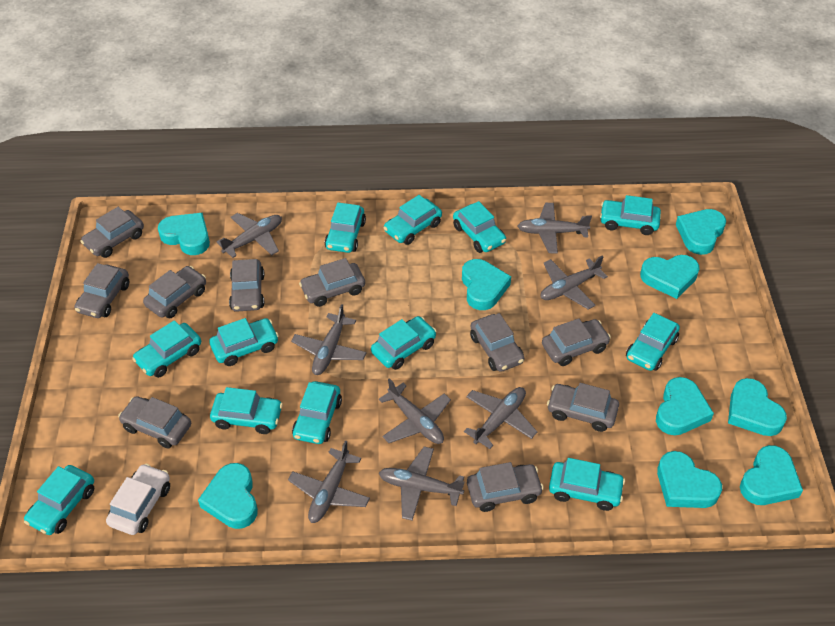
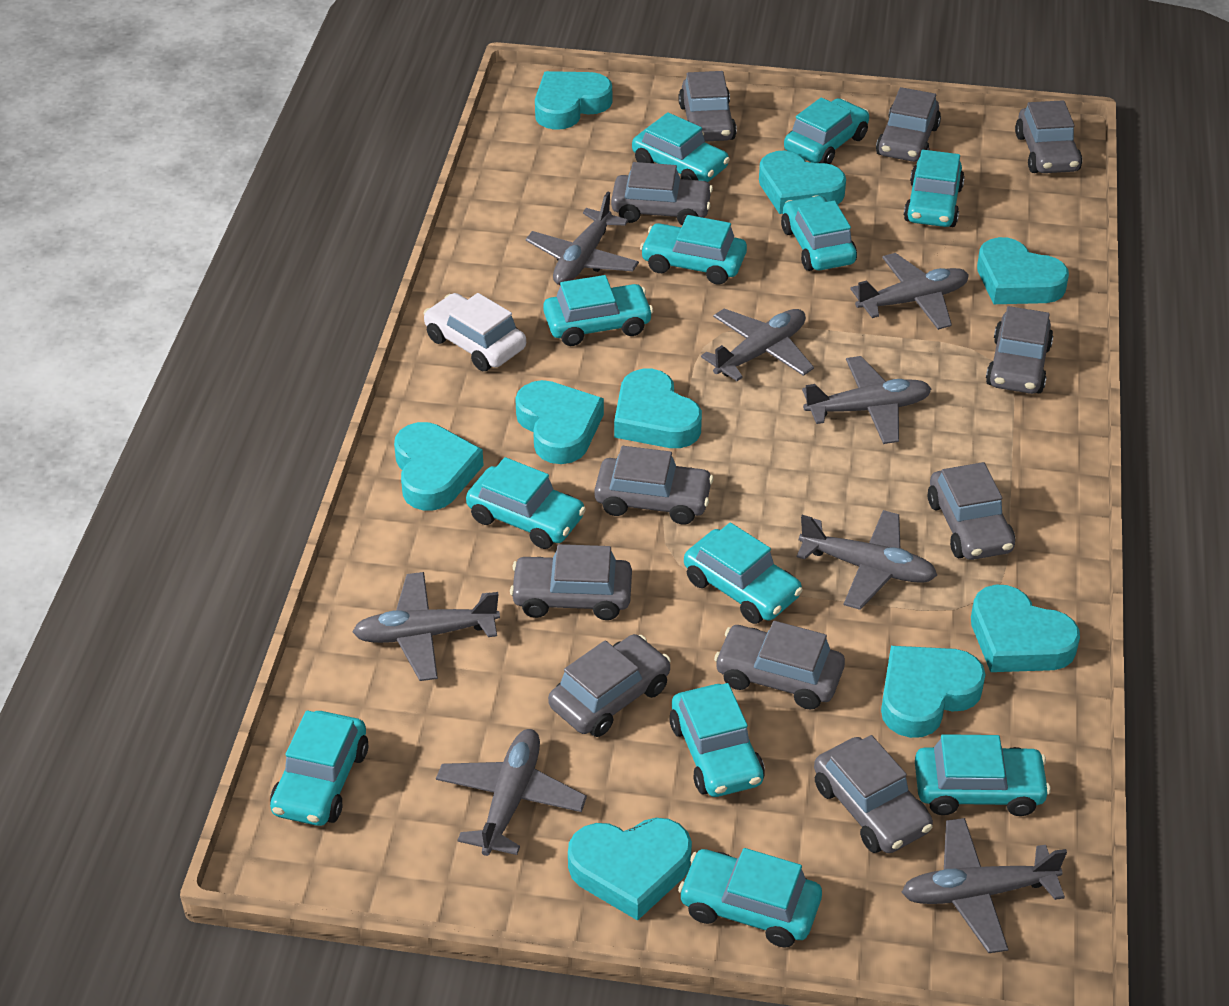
grey car: 10 -> 11

